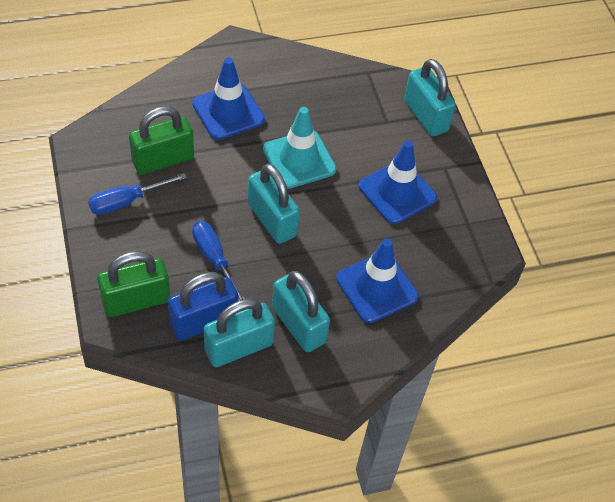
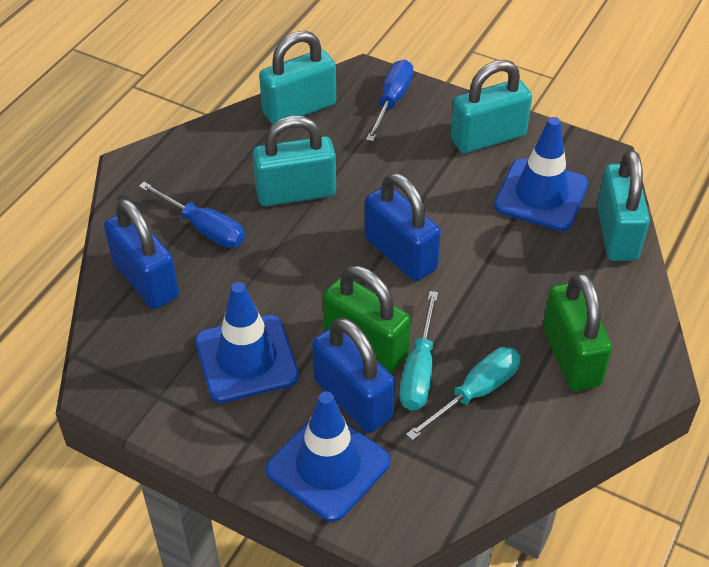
blue padlock: 1 -> 3
turquoise screwdriver: 0 -> 2
turquoise traffic cone: 1 -> 0

